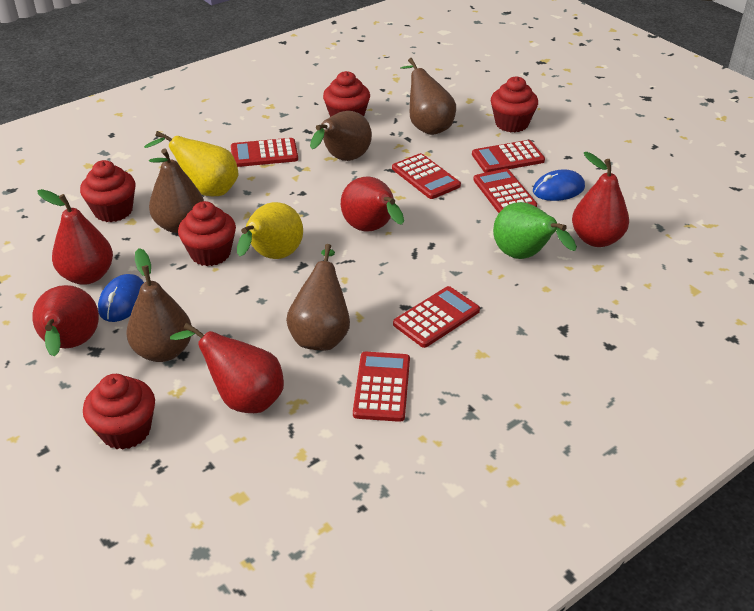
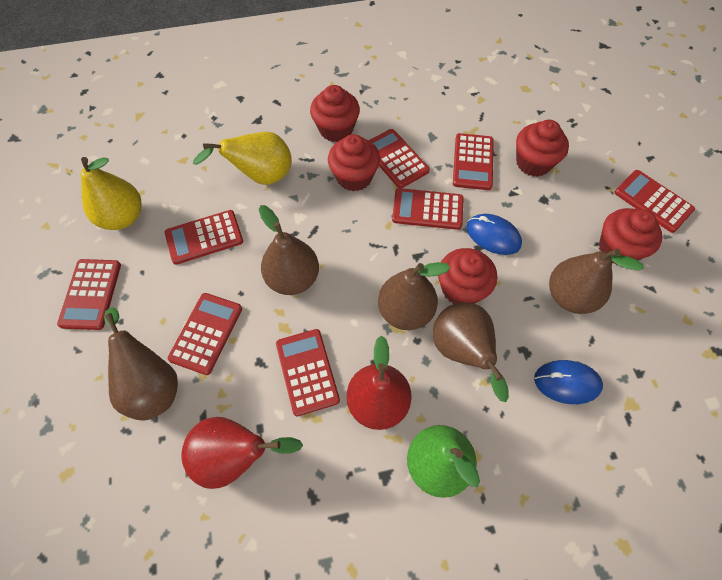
red calculator: 6 -> 8
red pear: 5 -> 2

